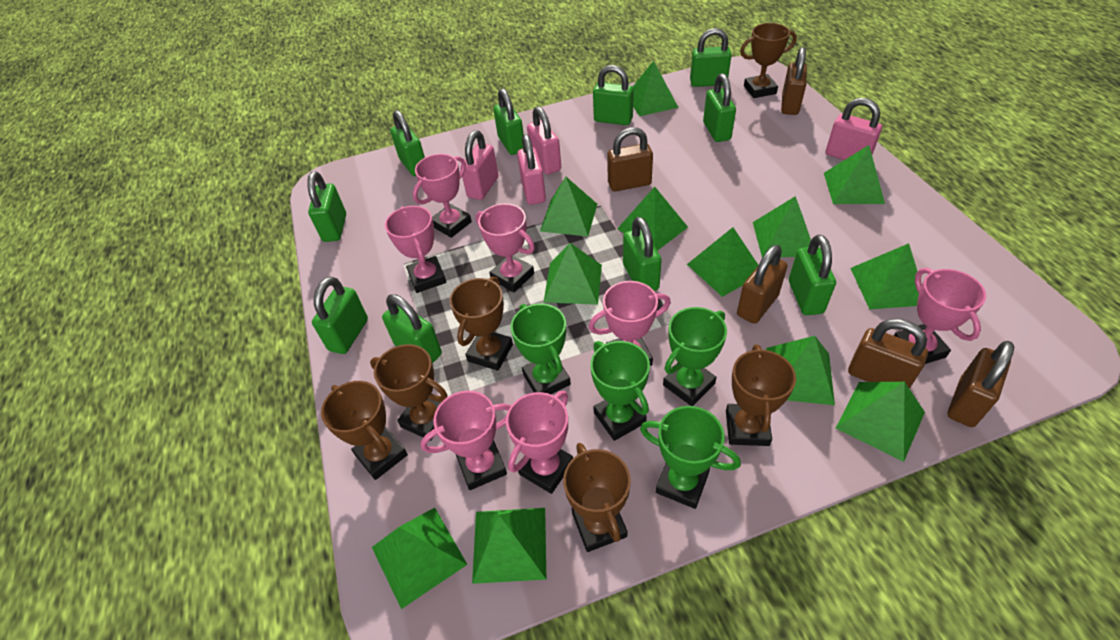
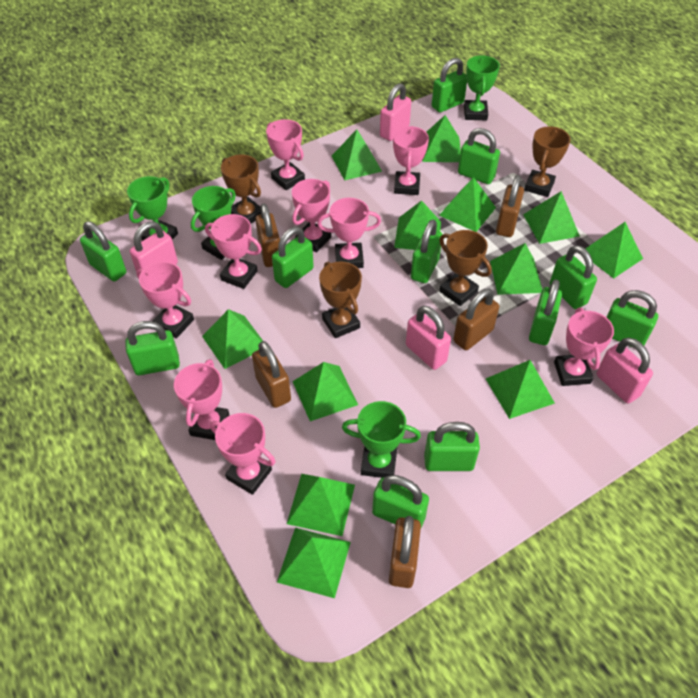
brown trophy: 6 -> 4
green padlock: 10 -> 11
pink trophy: 7 -> 9

